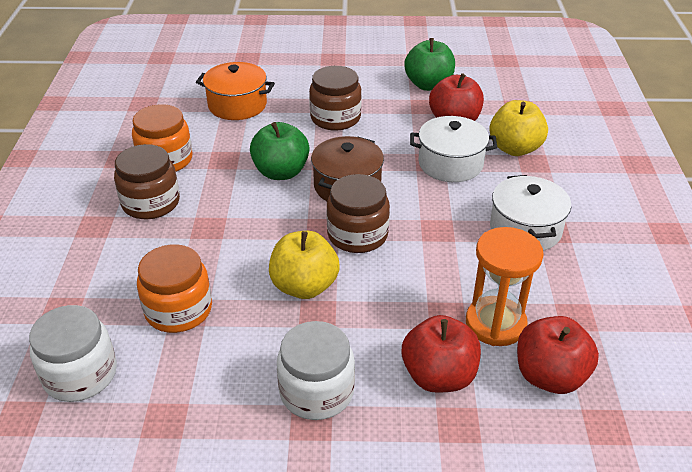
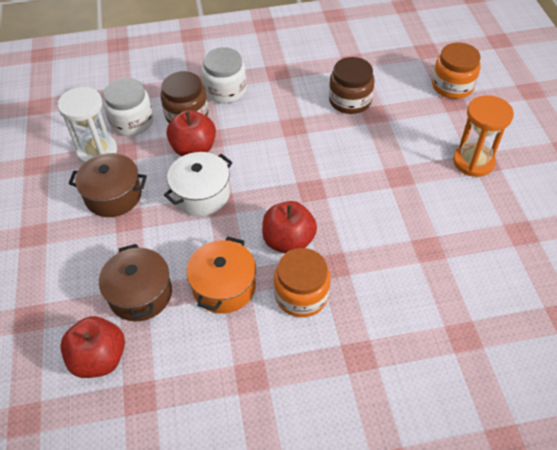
brown jar: 3 -> 2
brown pot: 1 -> 2
green apple: 2 -> 0
white hourglass: 0 -> 1
white pot: 2 -> 1
yellow apple: 2 -> 0

